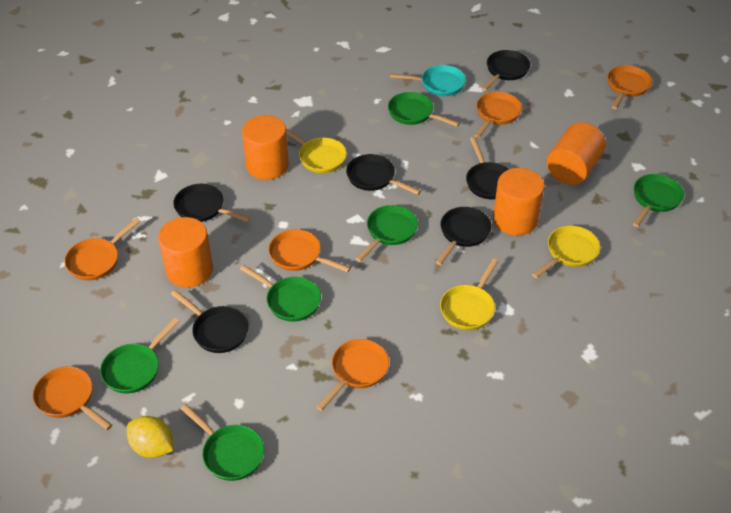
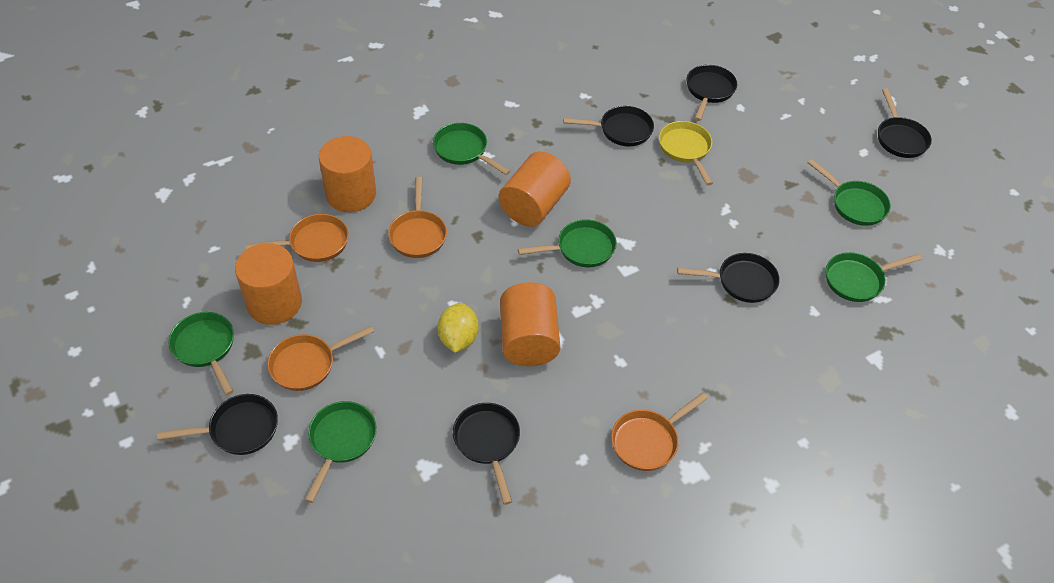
orange pan: 6 -> 4
turquoise pan: 1 -> 0
yellow pan: 3 -> 1

